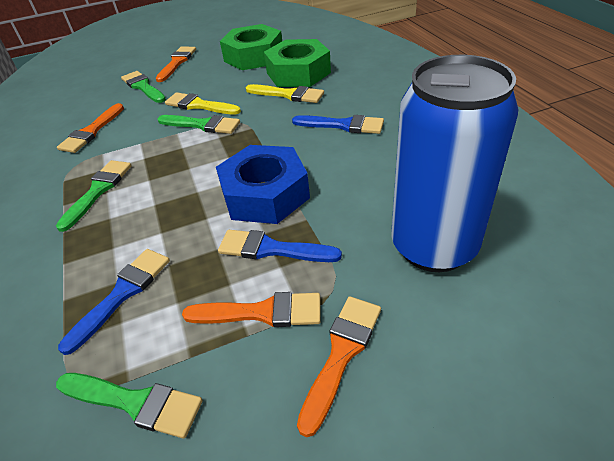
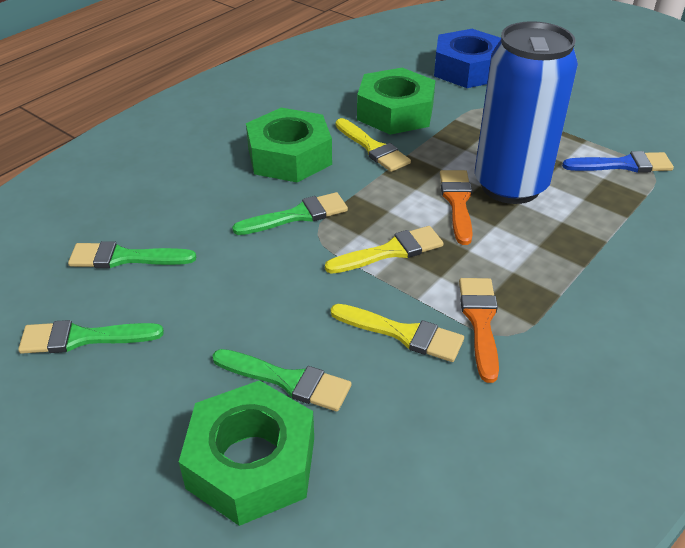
blue brush: 3 -> 1
green nut: 2 -> 3
orange brush: 4 -> 2
yellow brush: 2 -> 3

